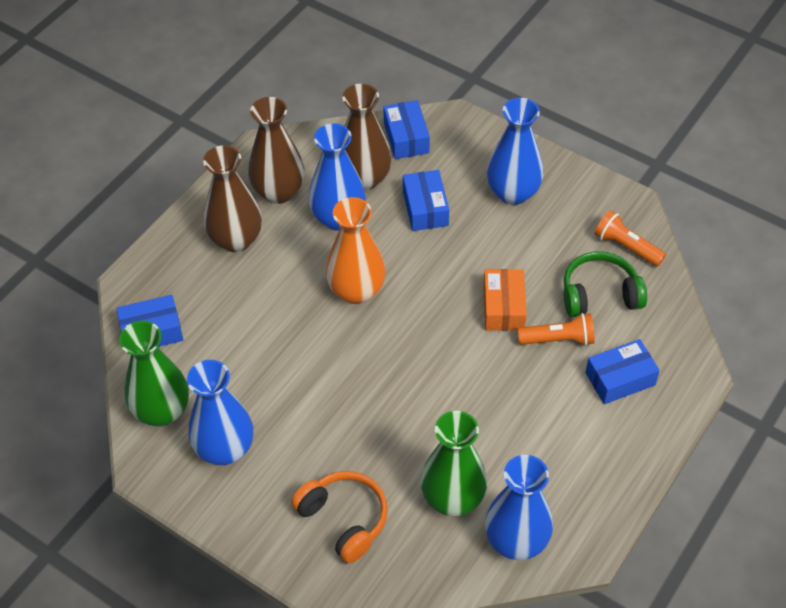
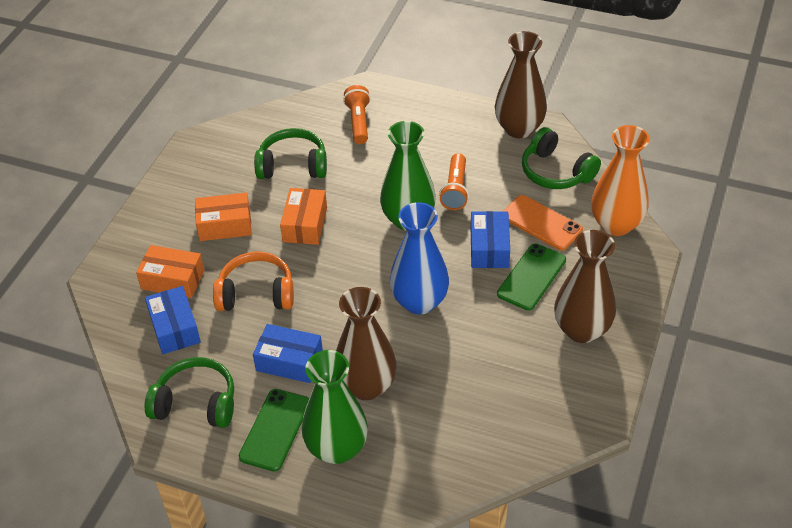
blue box: 4 -> 3
blue vase: 4 -> 1
green headphones: 1 -> 3
green phone: 0 -> 2
orange box: 1 -> 3
orange phone: 0 -> 1

